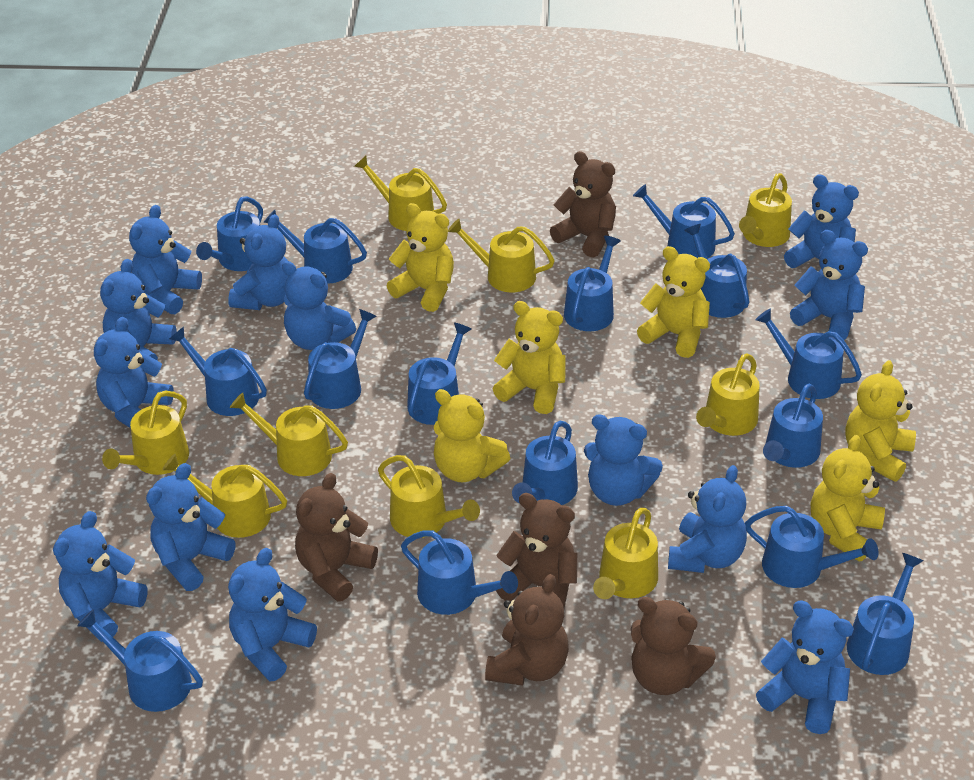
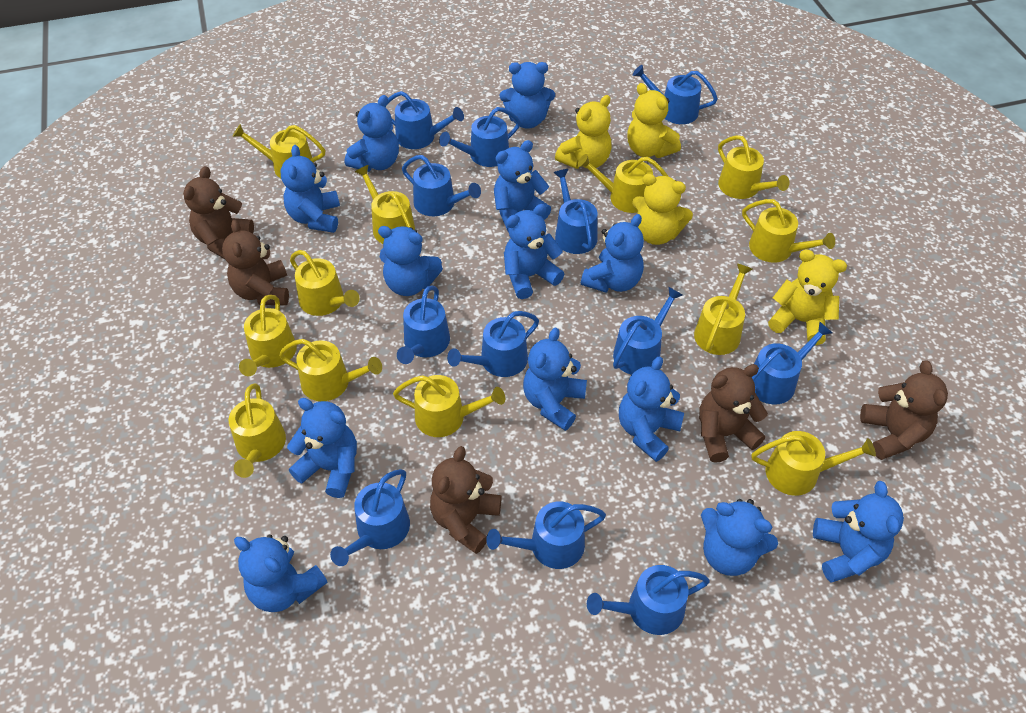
blue watering can: 15 -> 12
yellow teddy bear: 6 -> 4
yellow watering can: 9 -> 12

